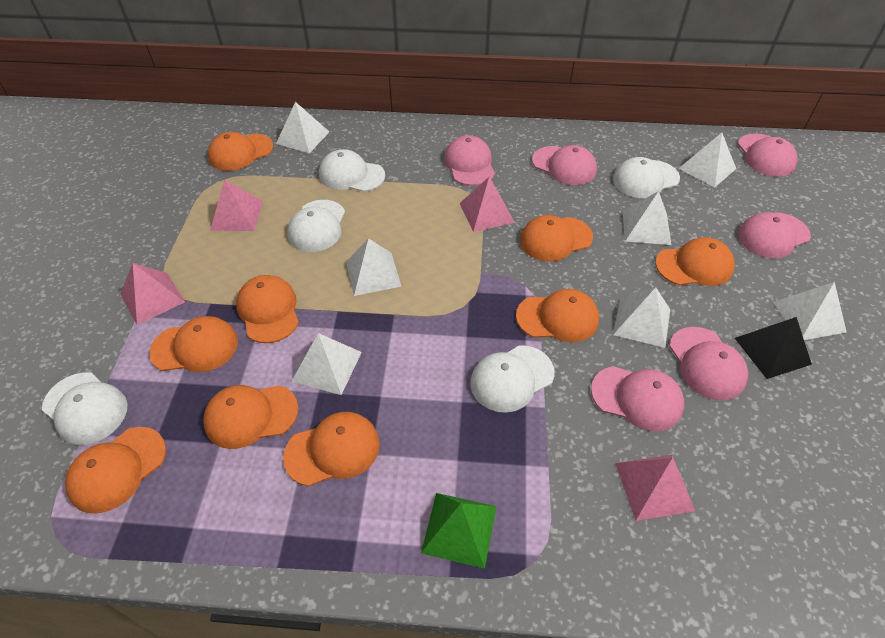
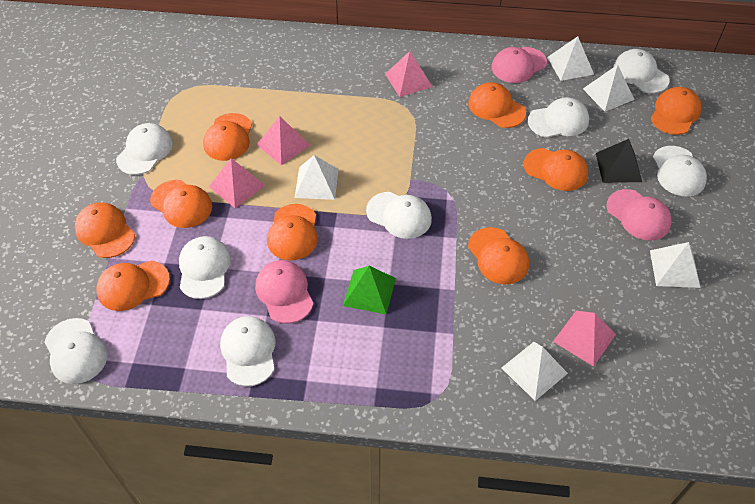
pink cap: 6 -> 3
white cap: 5 -> 8
white pyramid: 7 -> 5

